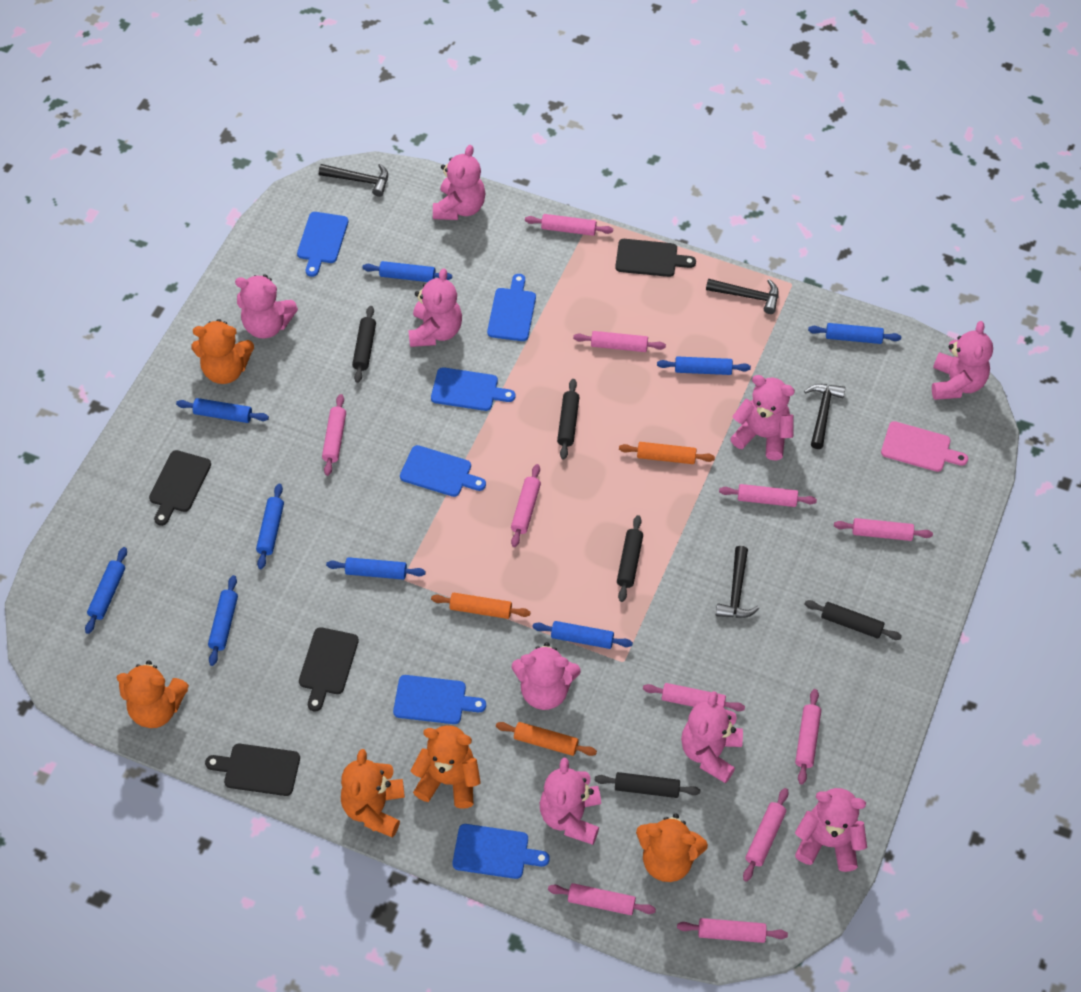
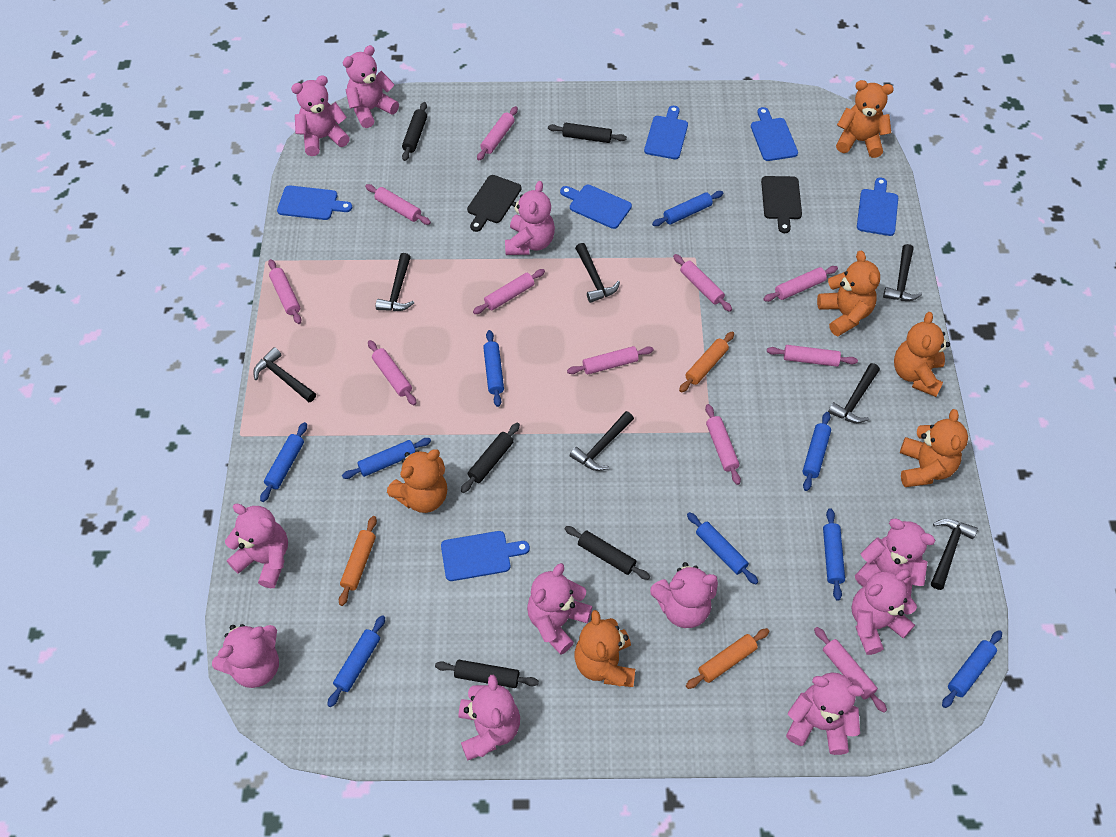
black cutting board: 4 -> 2
black hammer: 4 -> 7
orange teddy bear: 5 -> 6
pink cutting board: 1 -> 0
pink teddy bear: 9 -> 11

